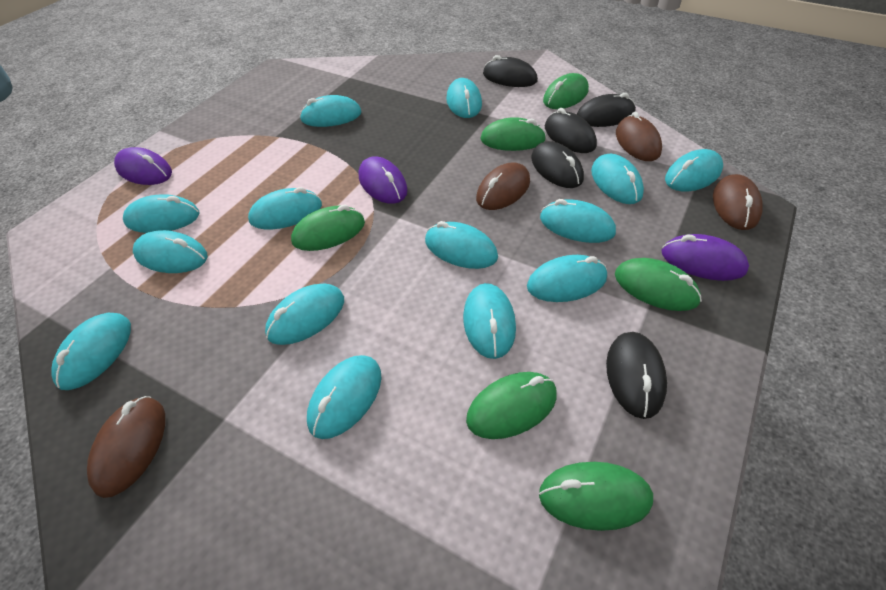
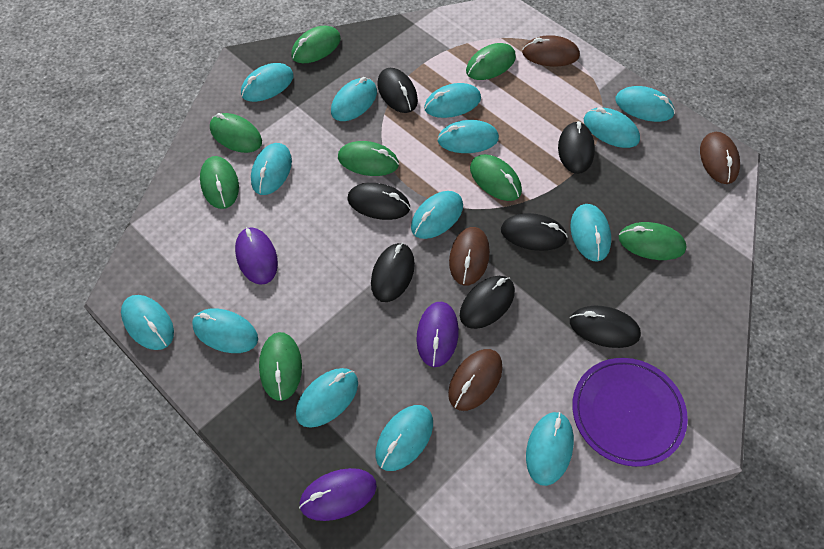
black mouse: 5 -> 7
green mouse: 6 -> 8
purple plate: 0 -> 1

